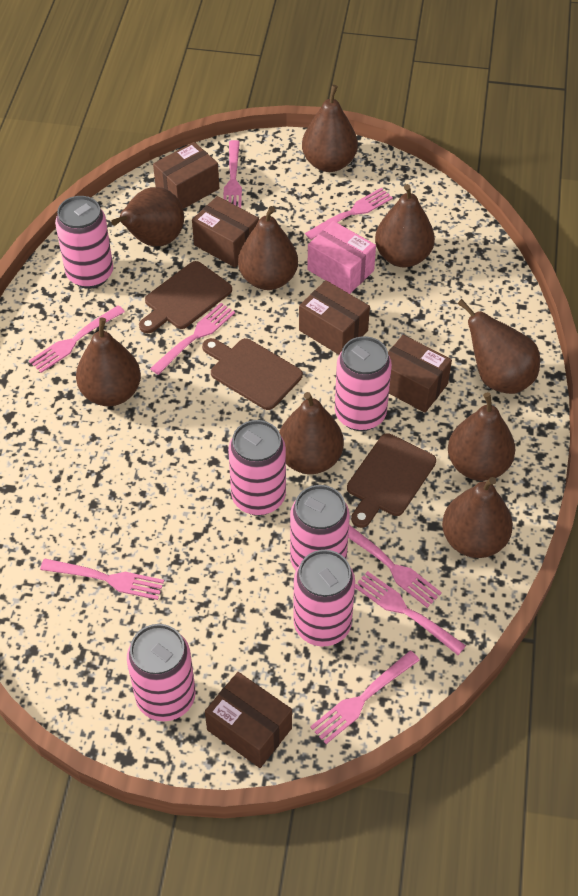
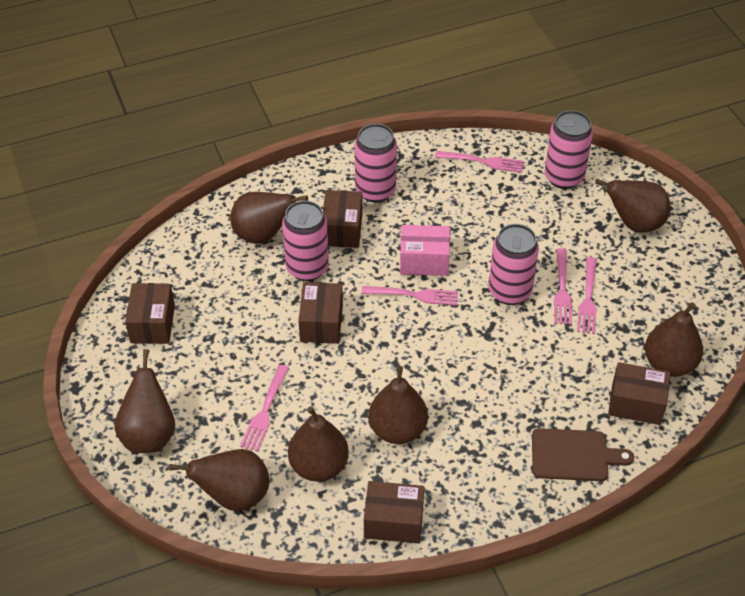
brown cutting board: 3 -> 1
brown pear: 9 -> 7
pink can: 6 -> 4
pink fork: 8 -> 5

